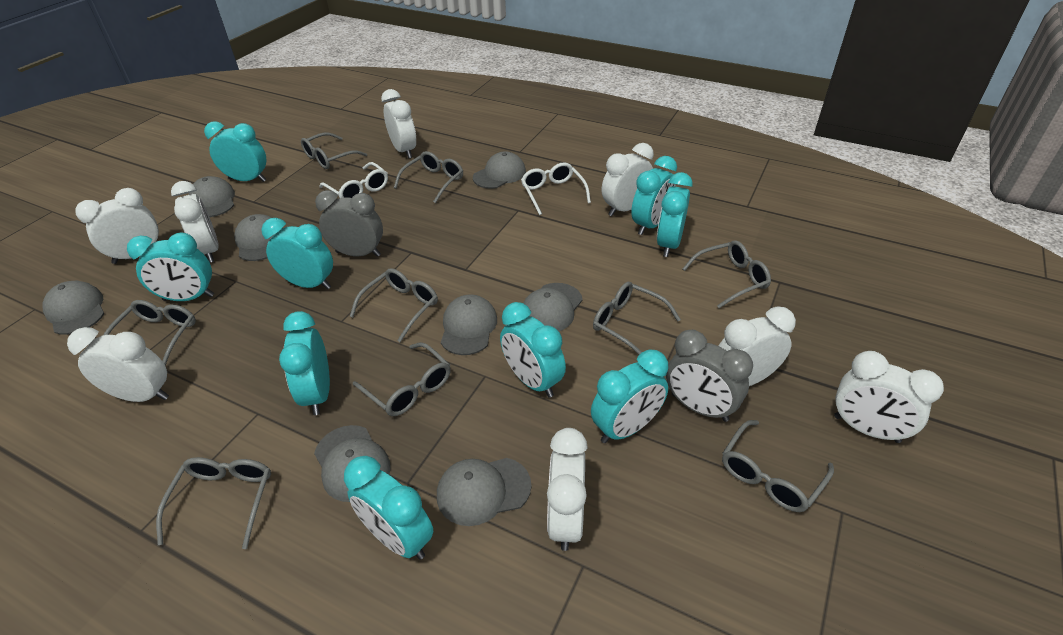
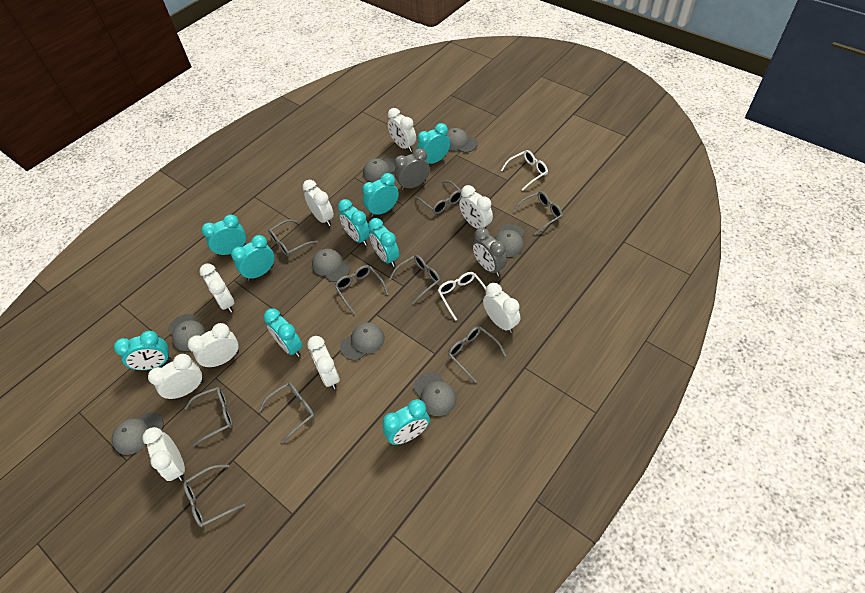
white clock: 8 -> 9

